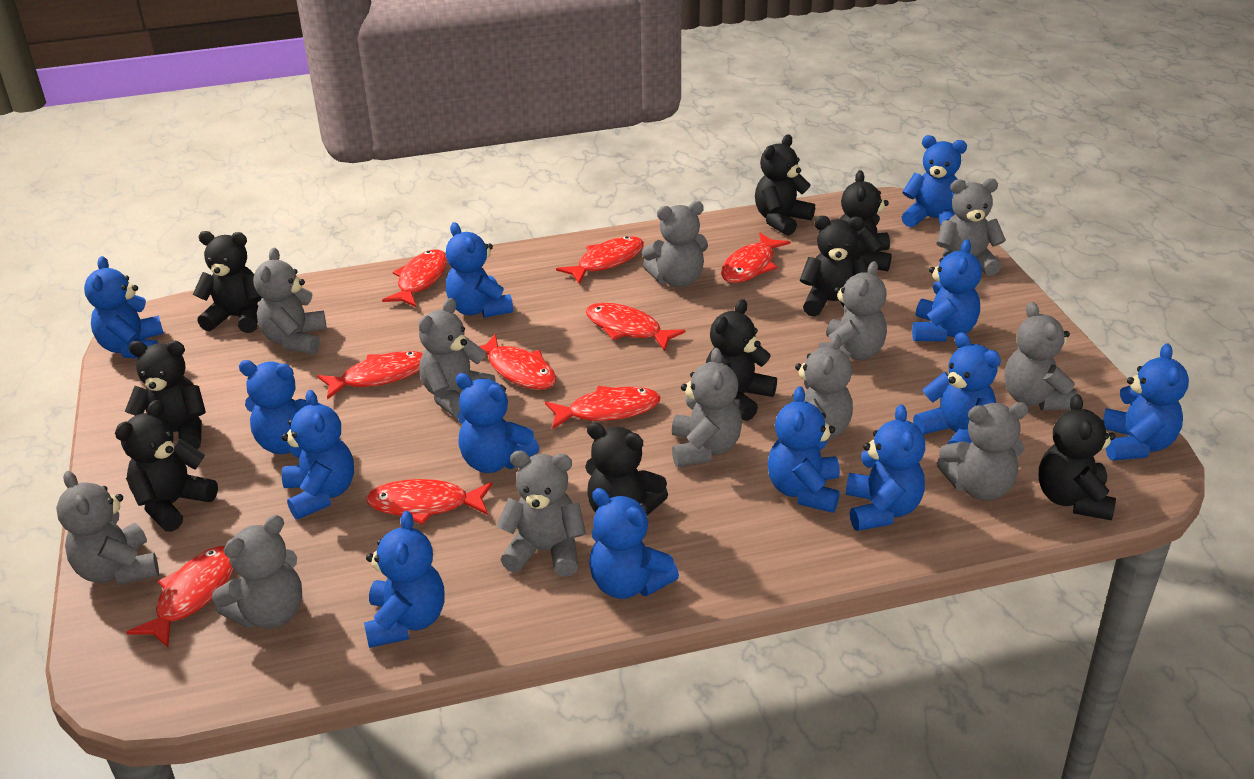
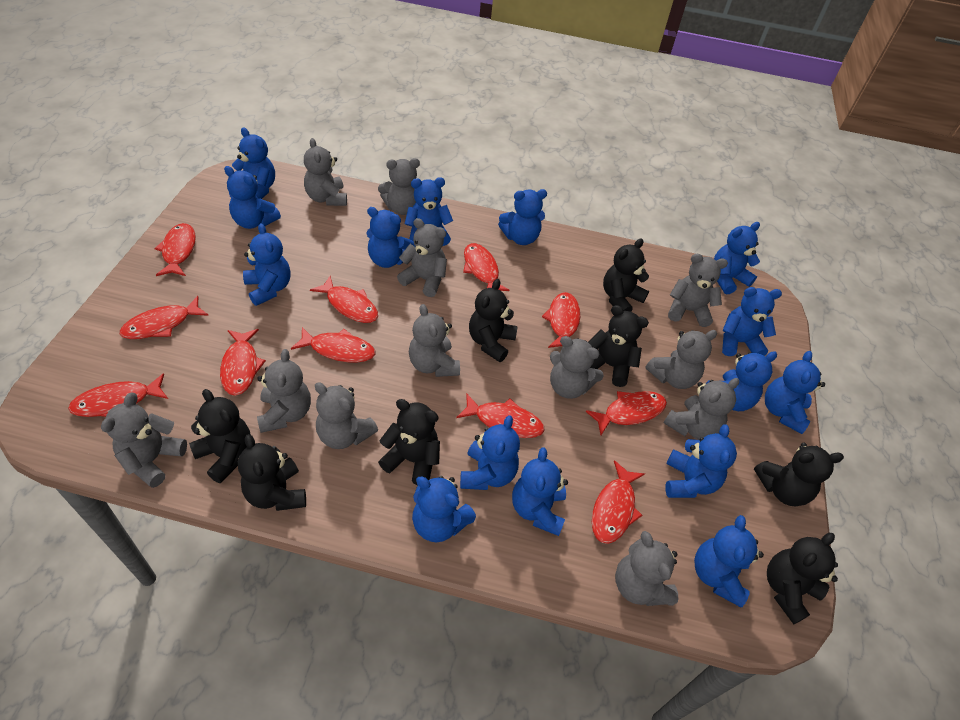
black teddy bear: 9 -> 8
blue teddy bear: 13 -> 15
red fish: 9 -> 11

